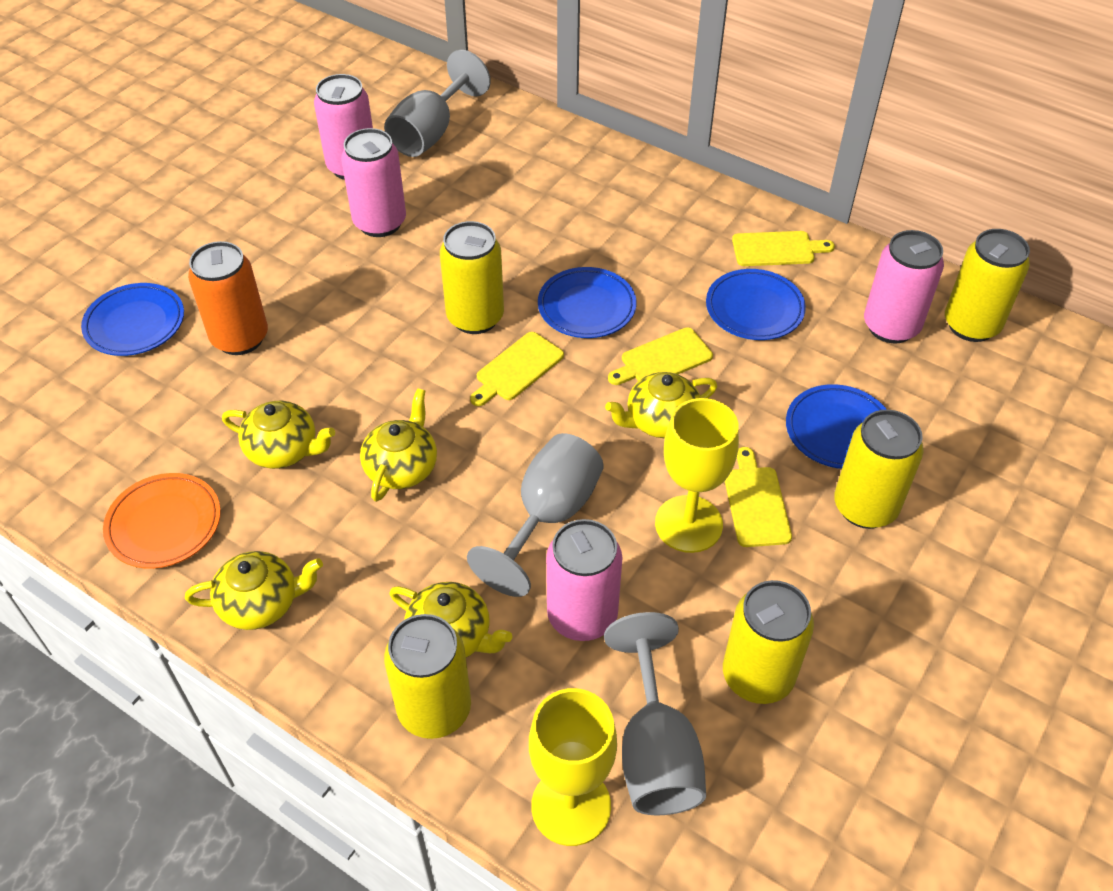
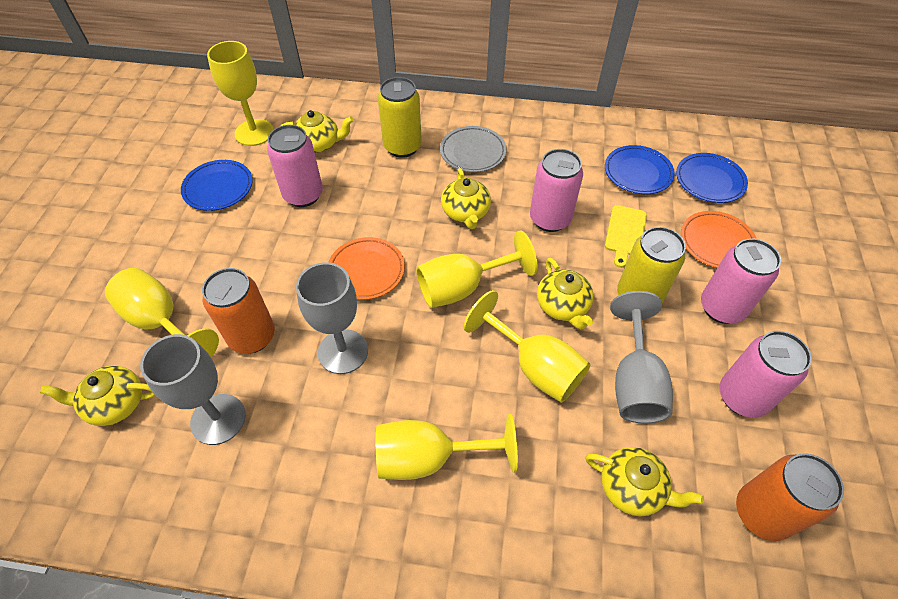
blue plate: 4 -> 3
grey plate: 0 -> 1
orange can: 1 -> 2
orange plate: 1 -> 2
yellow can: 5 -> 2
yellow cutting board: 4 -> 1
yellow goblet: 2 -> 5

